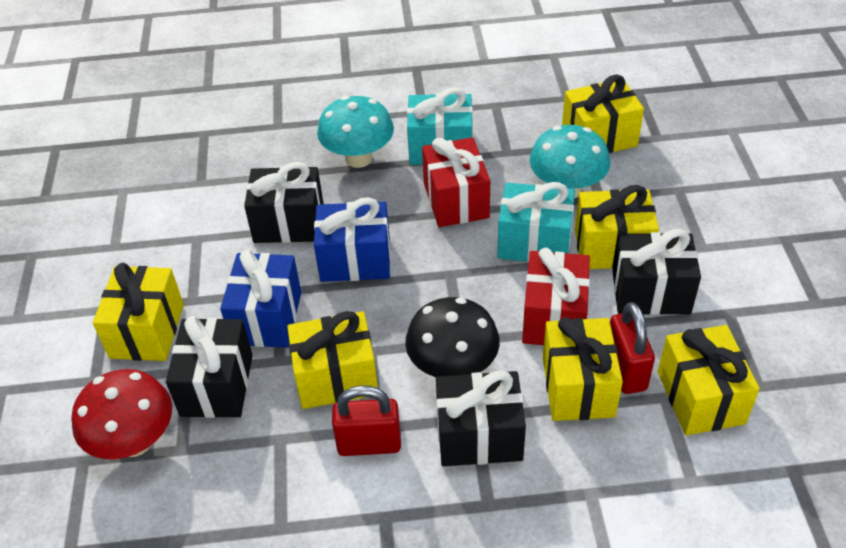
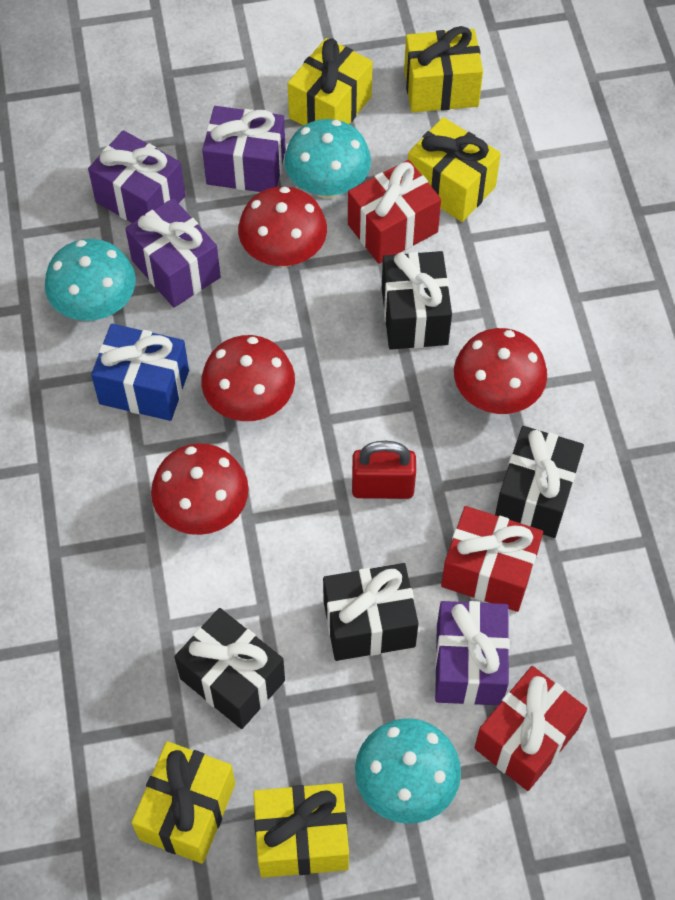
black mushroom: 1 -> 0
blue gift: 2 -> 1
purple gift: 0 -> 4
red gift: 2 -> 3
red mushroom: 1 -> 4
red padlock: 2 -> 1
turquoise gift: 2 -> 0
turquoise mushroom: 2 -> 3
yellow gift: 6 -> 5

